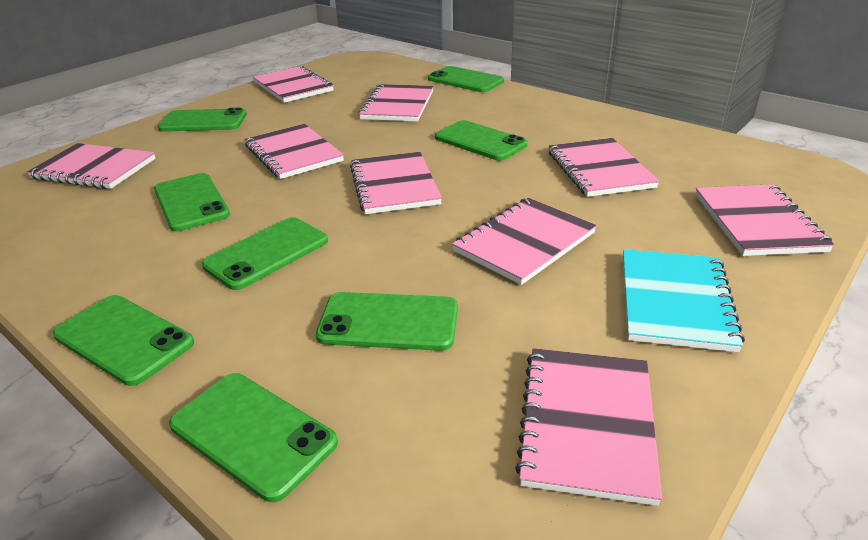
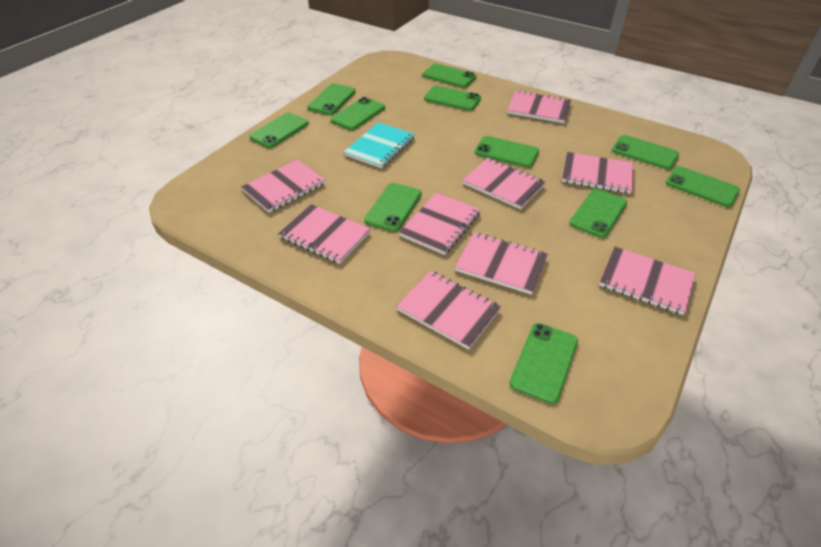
green phone: 8 -> 11

